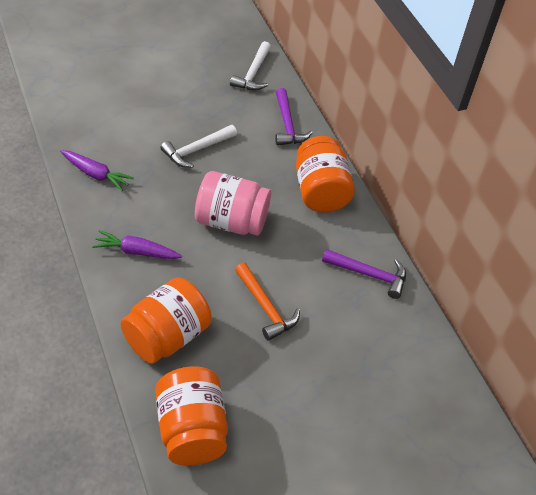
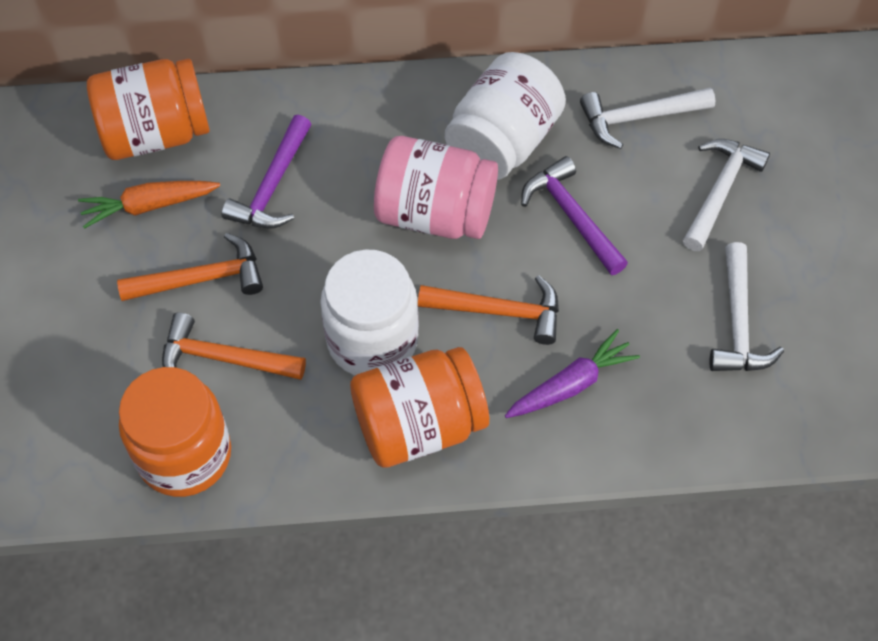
orange carrot: 0 -> 1
orange hammer: 1 -> 3
purple carrot: 2 -> 1
white hammer: 2 -> 3
white jar: 0 -> 2

